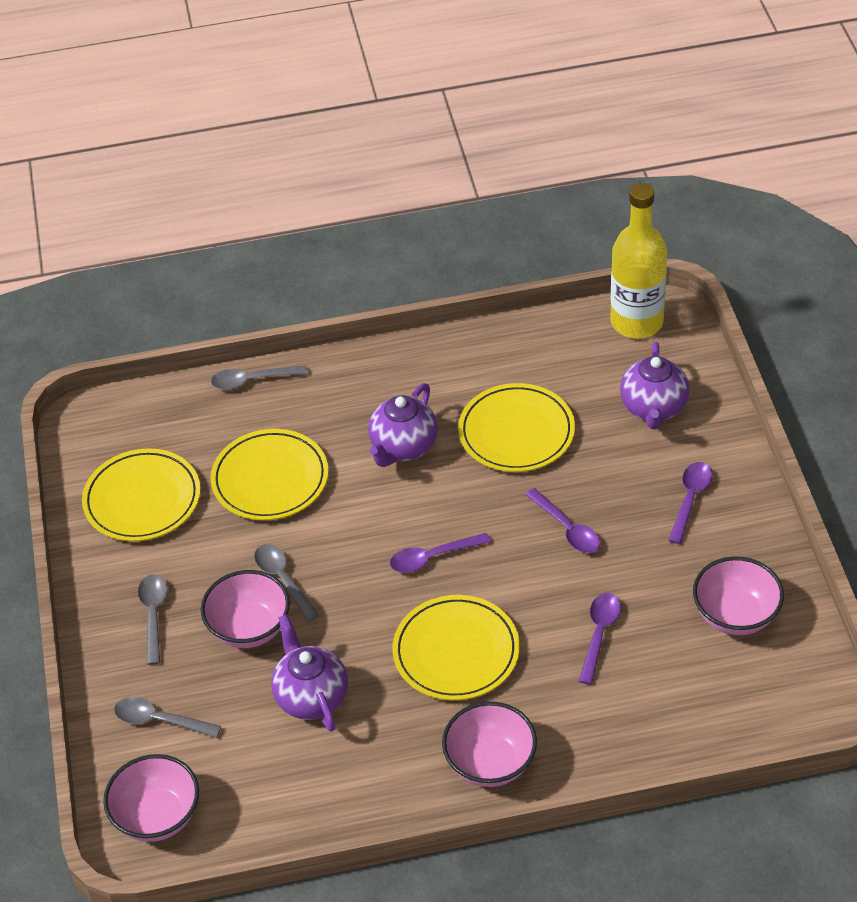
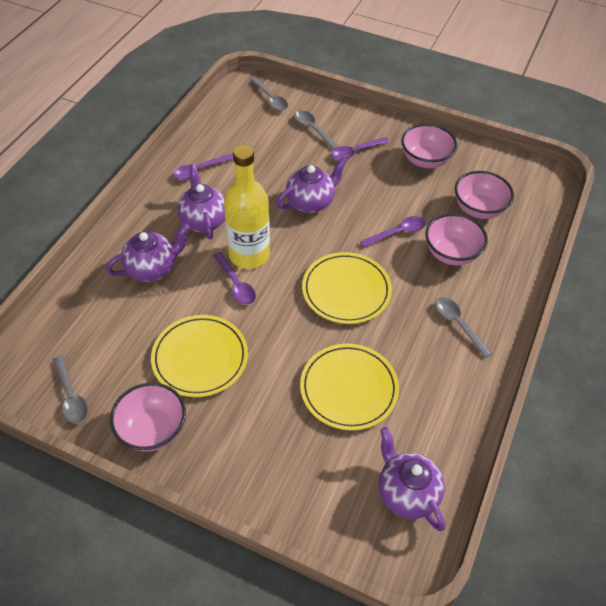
purple teapot: 3 -> 4
yellow plate: 4 -> 3

